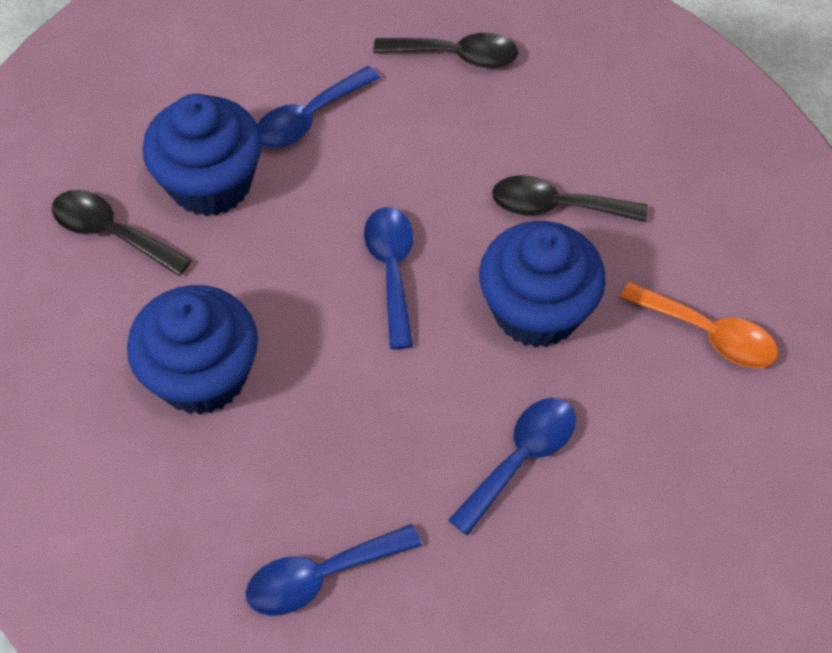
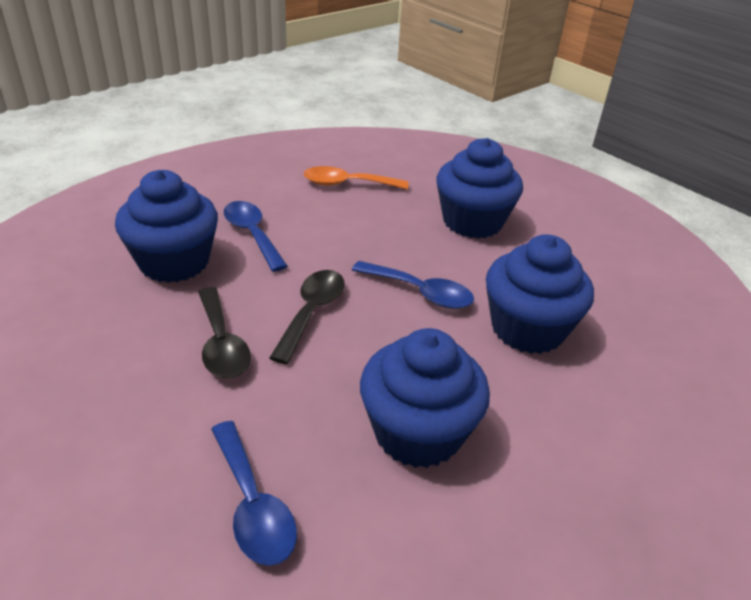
black spoon: 3 -> 2
blue cupcake: 3 -> 4
blue spoon: 4 -> 3

